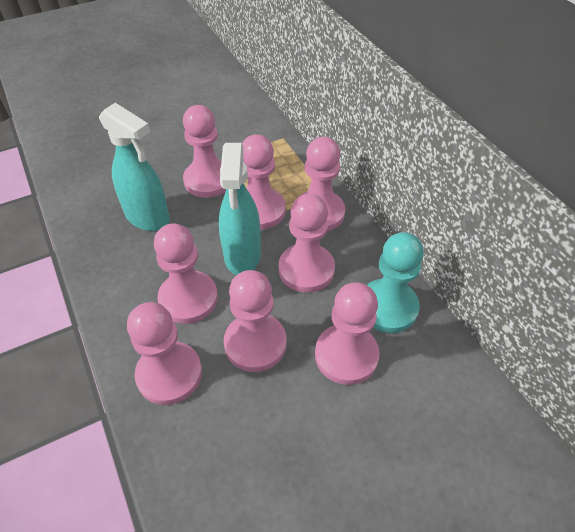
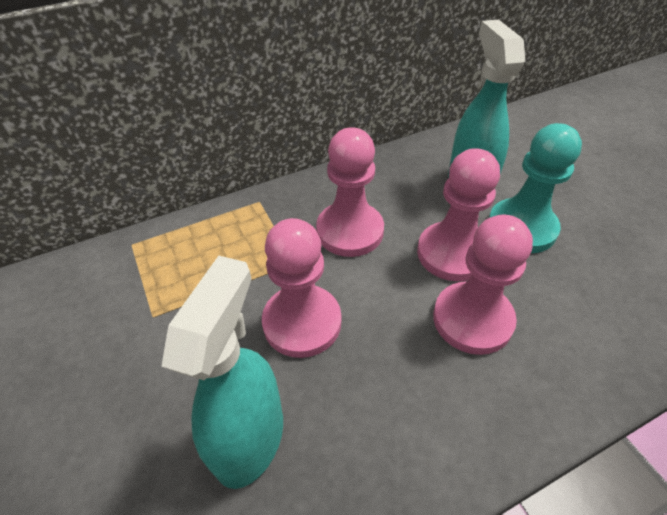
pink pawn: 8 -> 4

